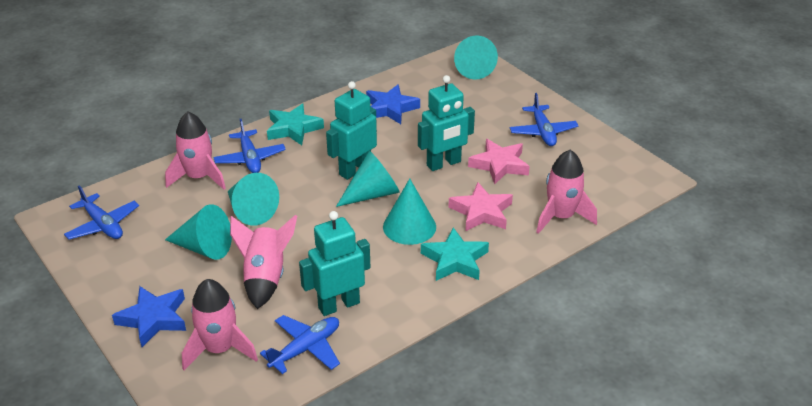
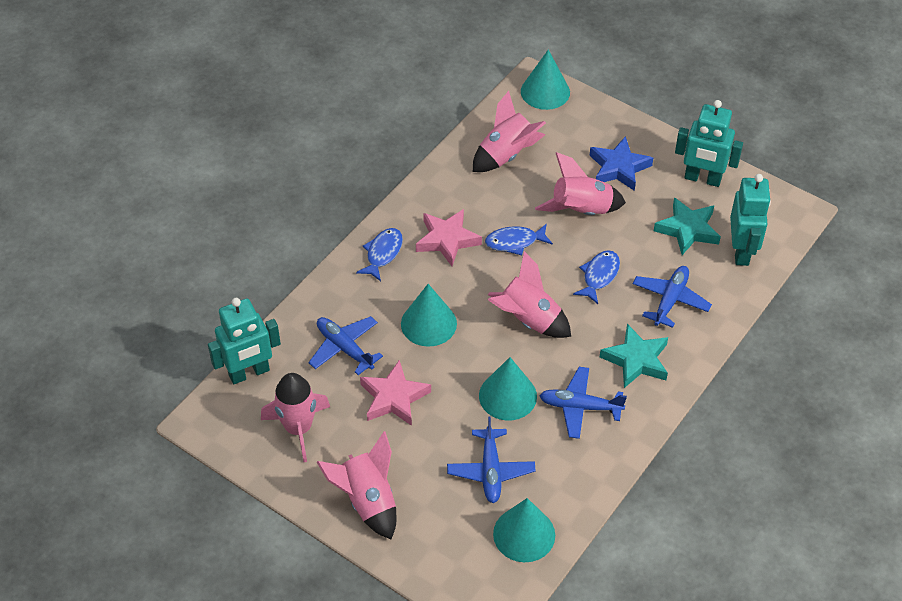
blue fish: 0 -> 3
blue star: 2 -> 1
pink rocket: 4 -> 5
turquoise cone: 5 -> 4

